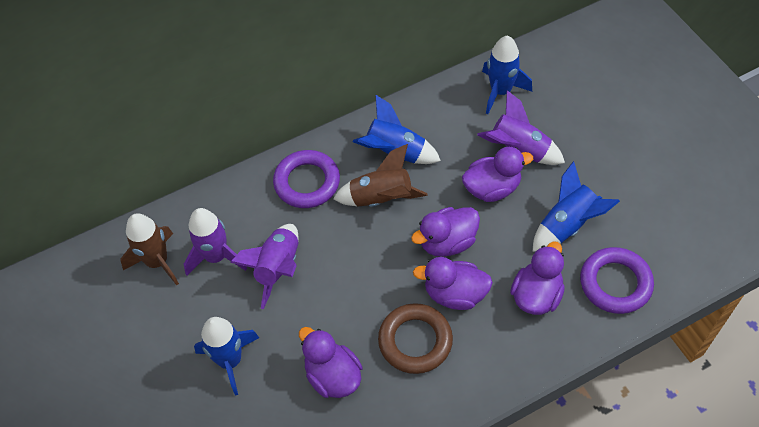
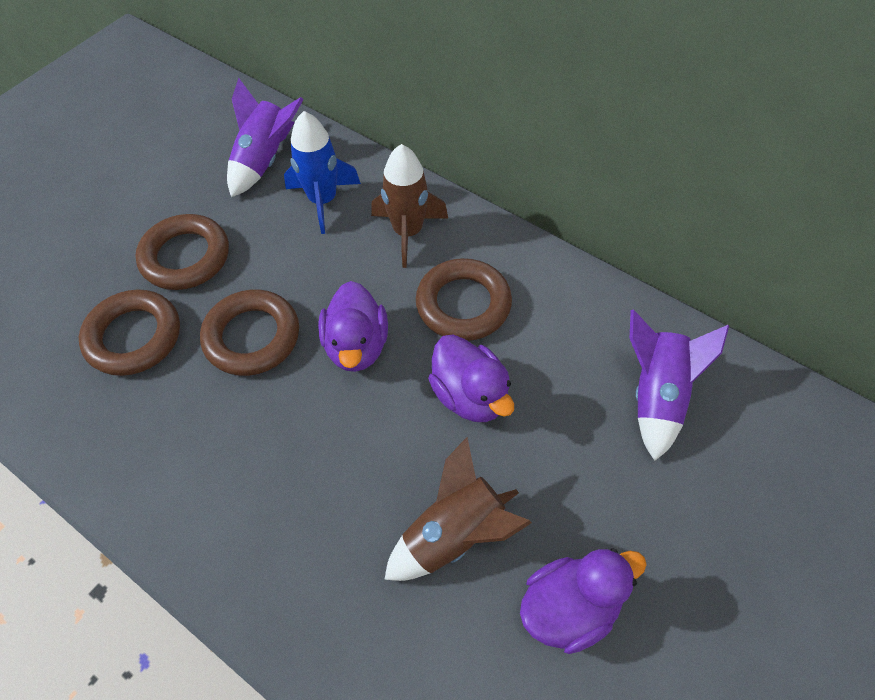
blue rocket: 4 -> 1
brown ring: 1 -> 4
purple duck: 5 -> 3
purple ring: 2 -> 0
purple rocket: 3 -> 2

